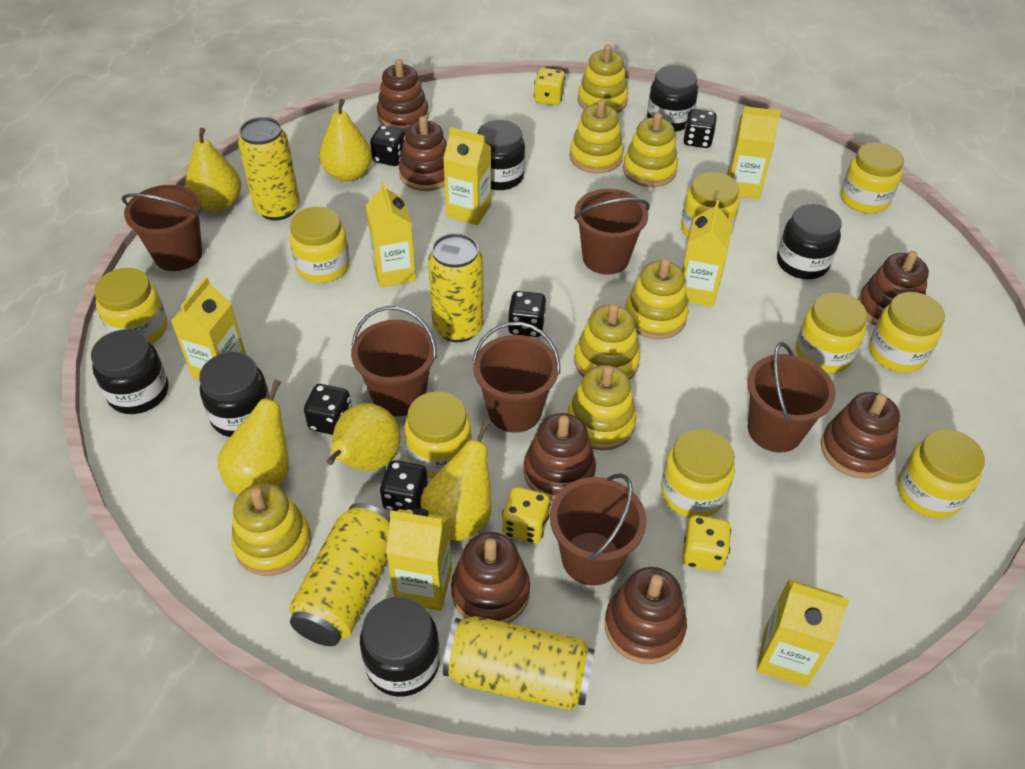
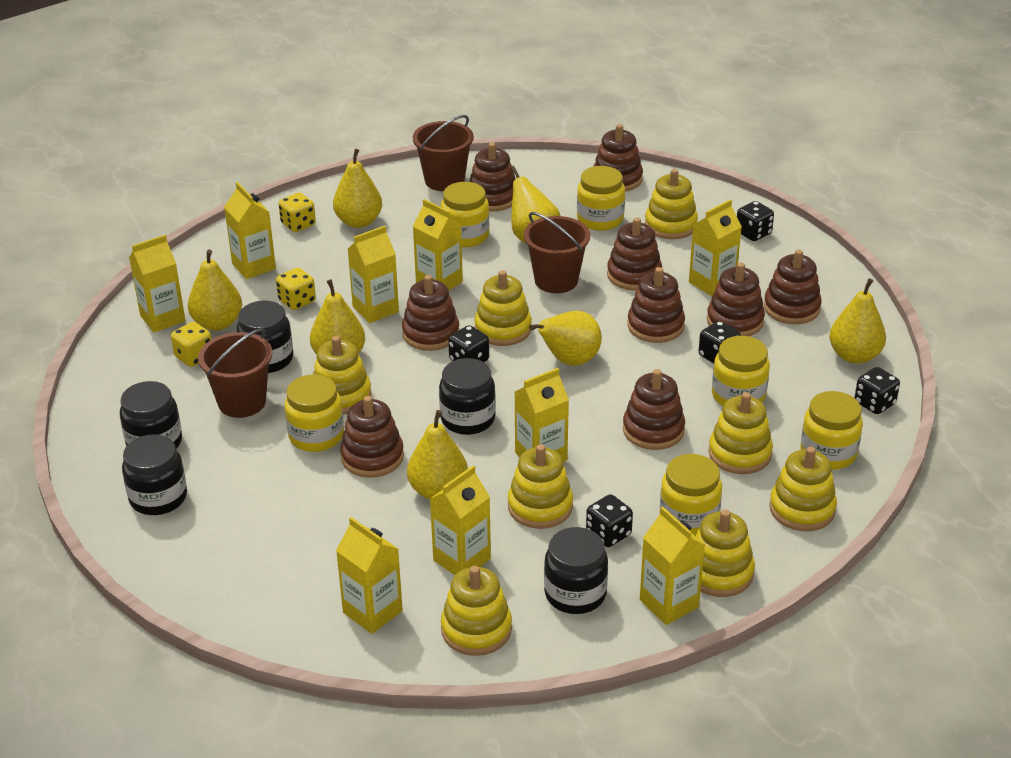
black jar: 6 -> 5
brown bucket: 6 -> 3
brown stacking toy: 7 -> 9
yellow can: 4 -> 0
yellow carton: 7 -> 9
yellow jar: 9 -> 6
yellow pear: 5 -> 7
yellow stacking toy: 7 -> 8

